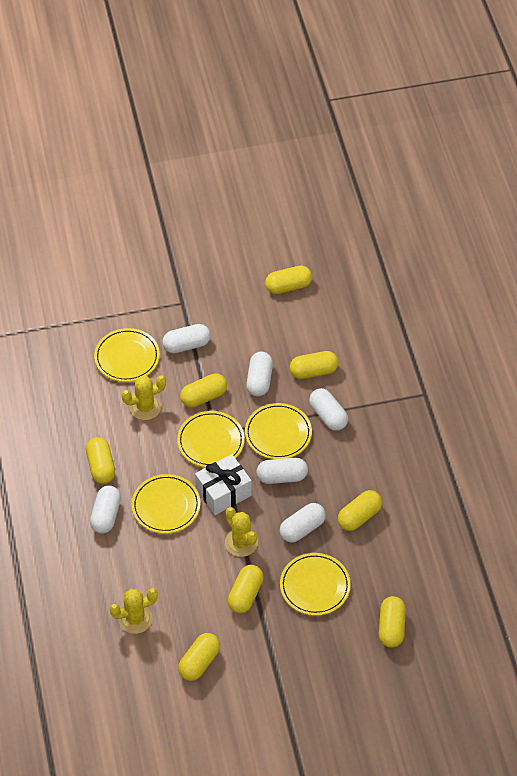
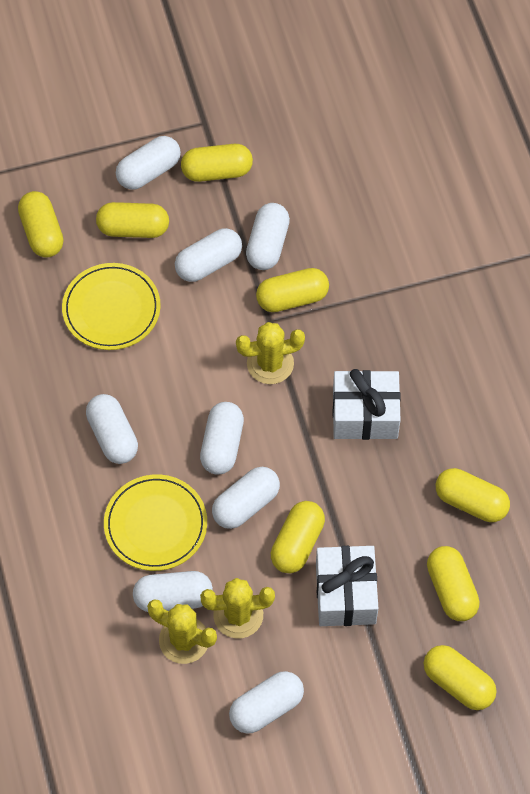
white capsule: 6 -> 8
white gift: 1 -> 2
yellow plate: 5 -> 2

